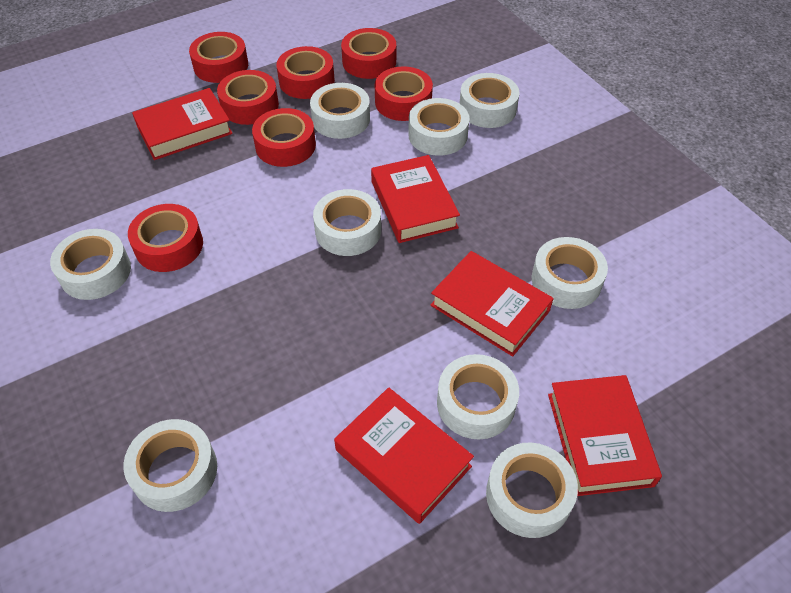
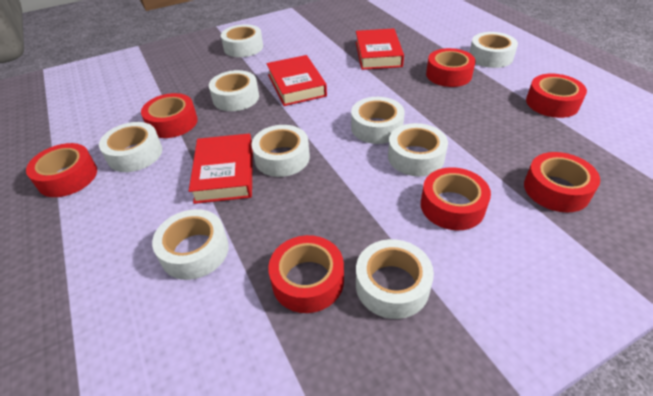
red book: 5 -> 3

